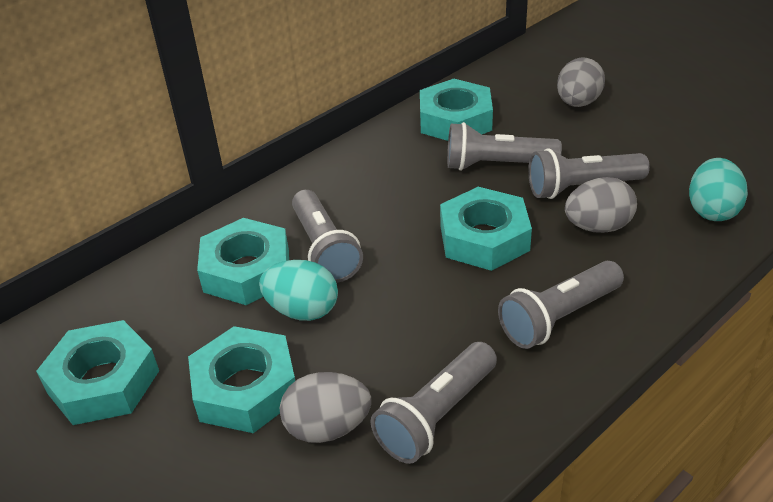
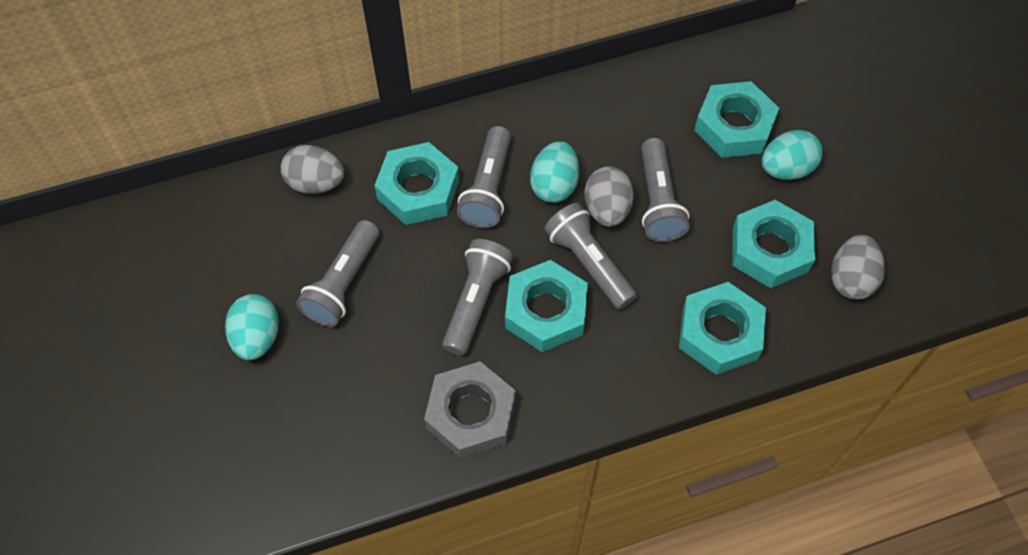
grey nut: 0 -> 1
turquoise egg: 2 -> 3

